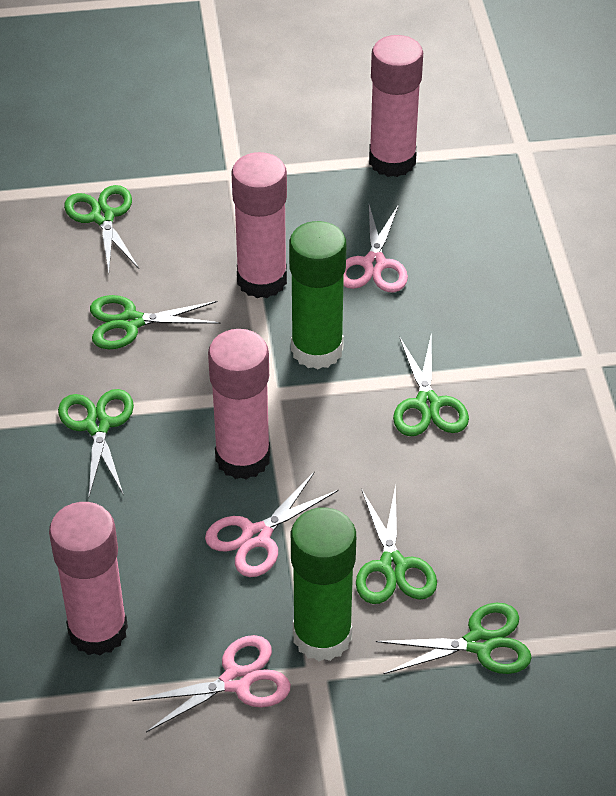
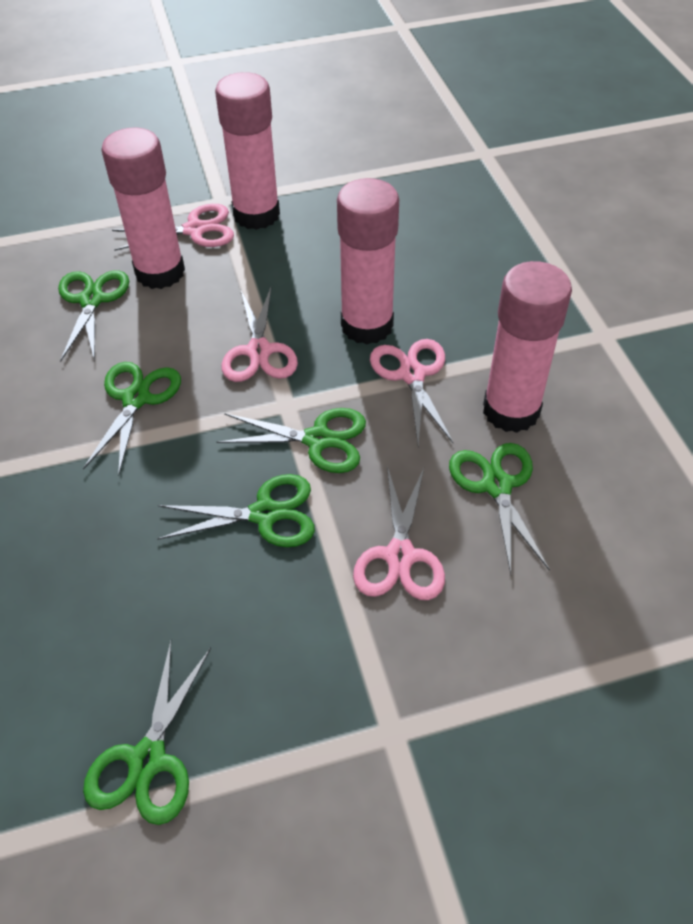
green glue stick: 2 -> 0
pink scissors: 3 -> 4

